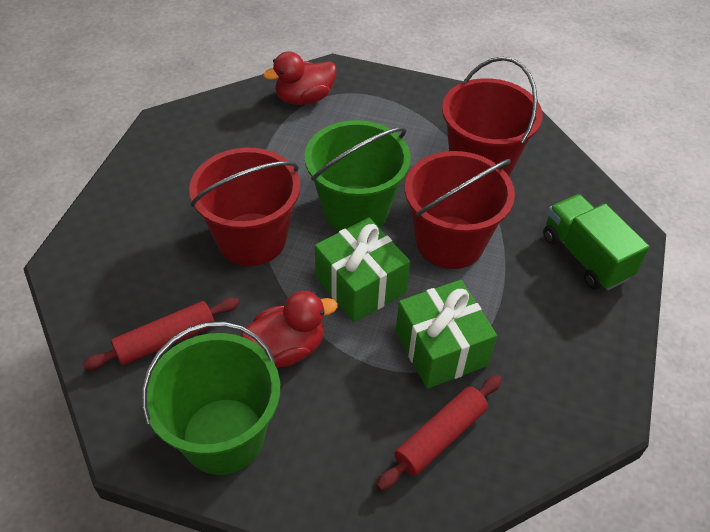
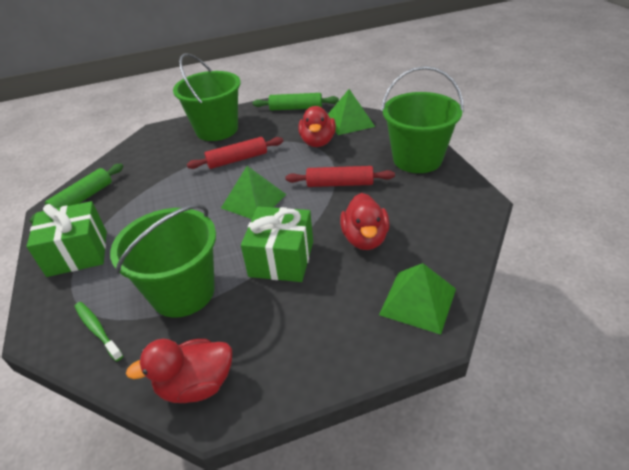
green bucket: 2 -> 3
green pyramid: 0 -> 3
green rolling pin: 0 -> 2
green toothbrush: 0 -> 1
green truck: 1 -> 0
red bucket: 3 -> 0
red duck: 2 -> 3

